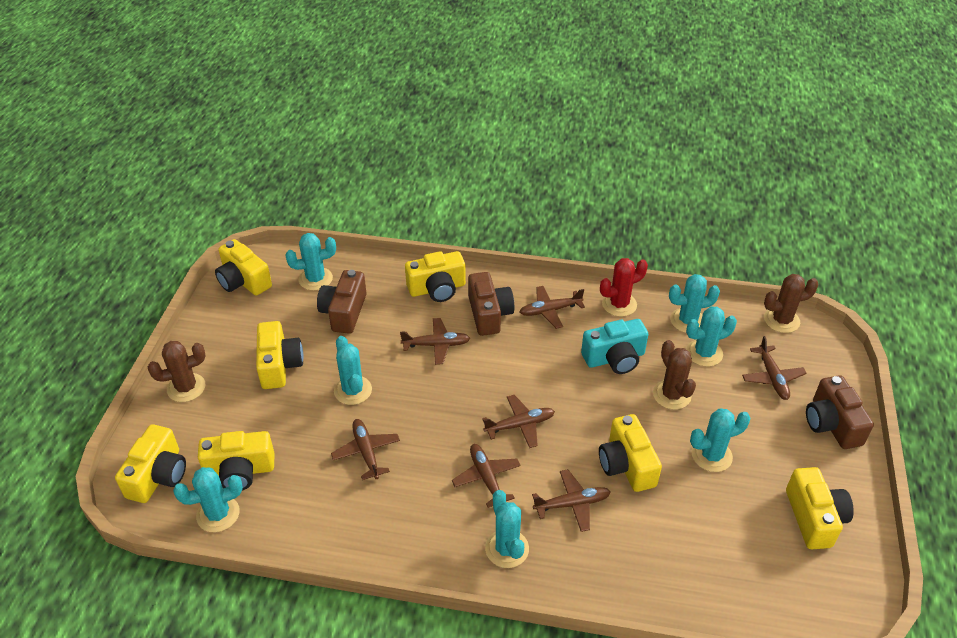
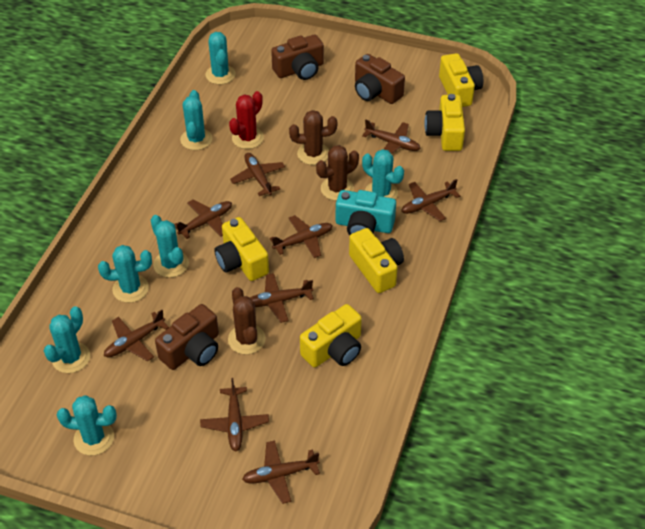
brown plane: 7 -> 9
yellow camera: 7 -> 5

